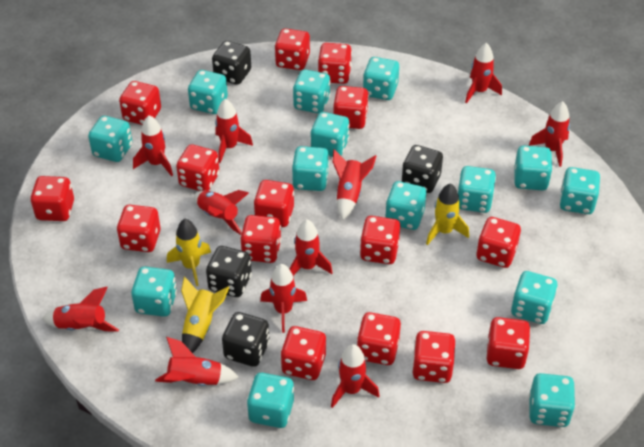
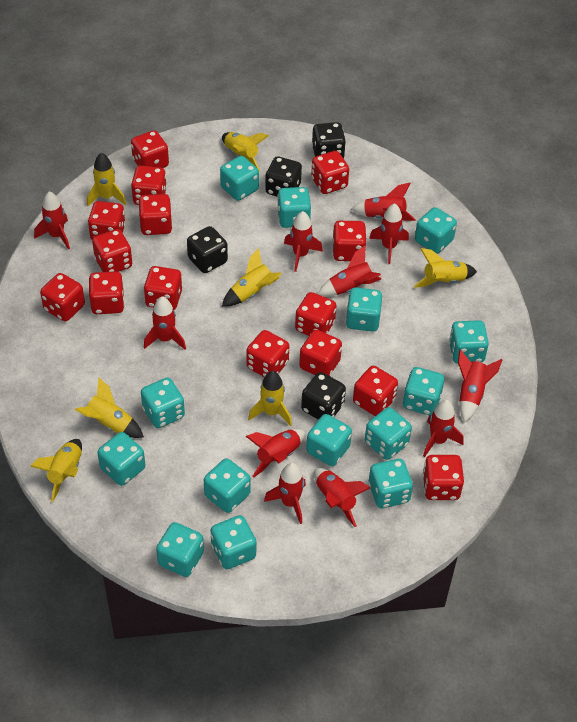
yellow rocket: 3 -> 7

